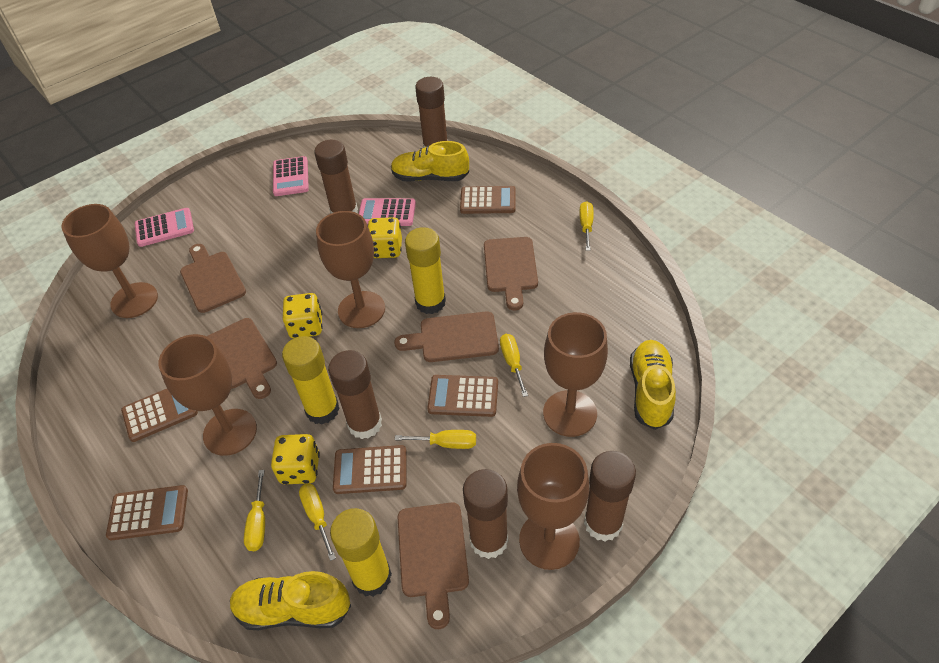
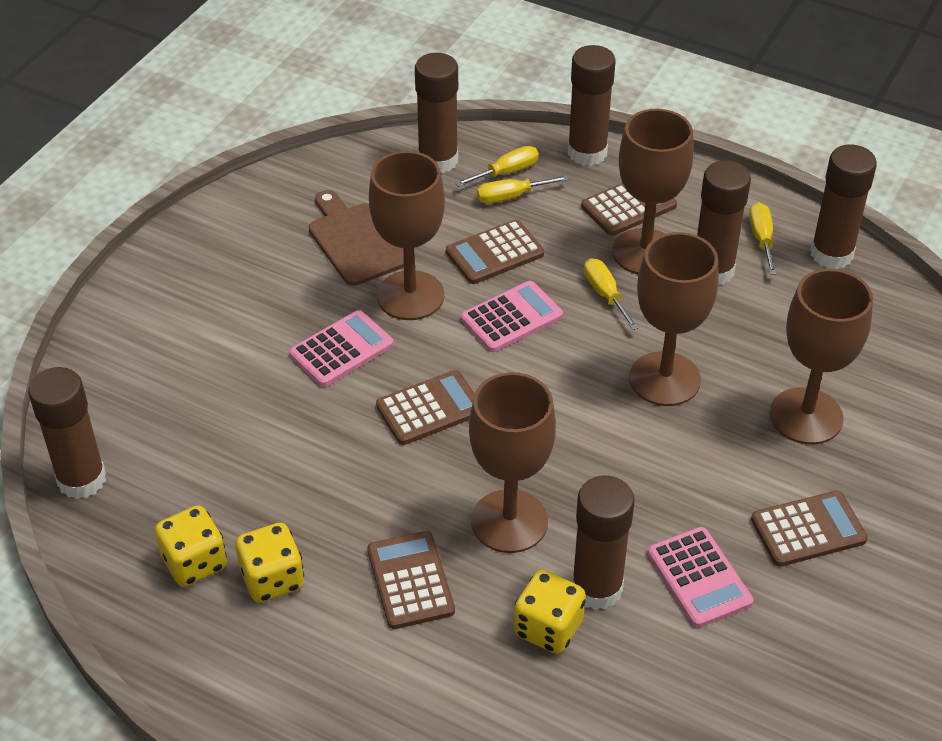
brown cutting board: 5 -> 1
brown glue stick: 5 -> 6
yellow glue stick: 3 -> 0
yellow screwdriver: 5 -> 4
yellow shoe: 3 -> 0

